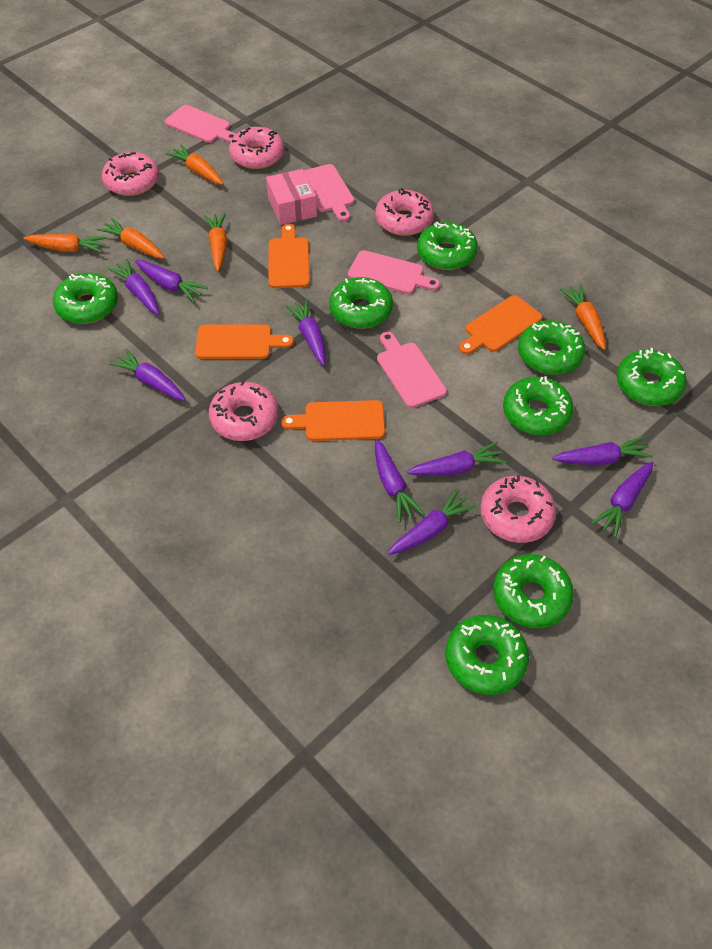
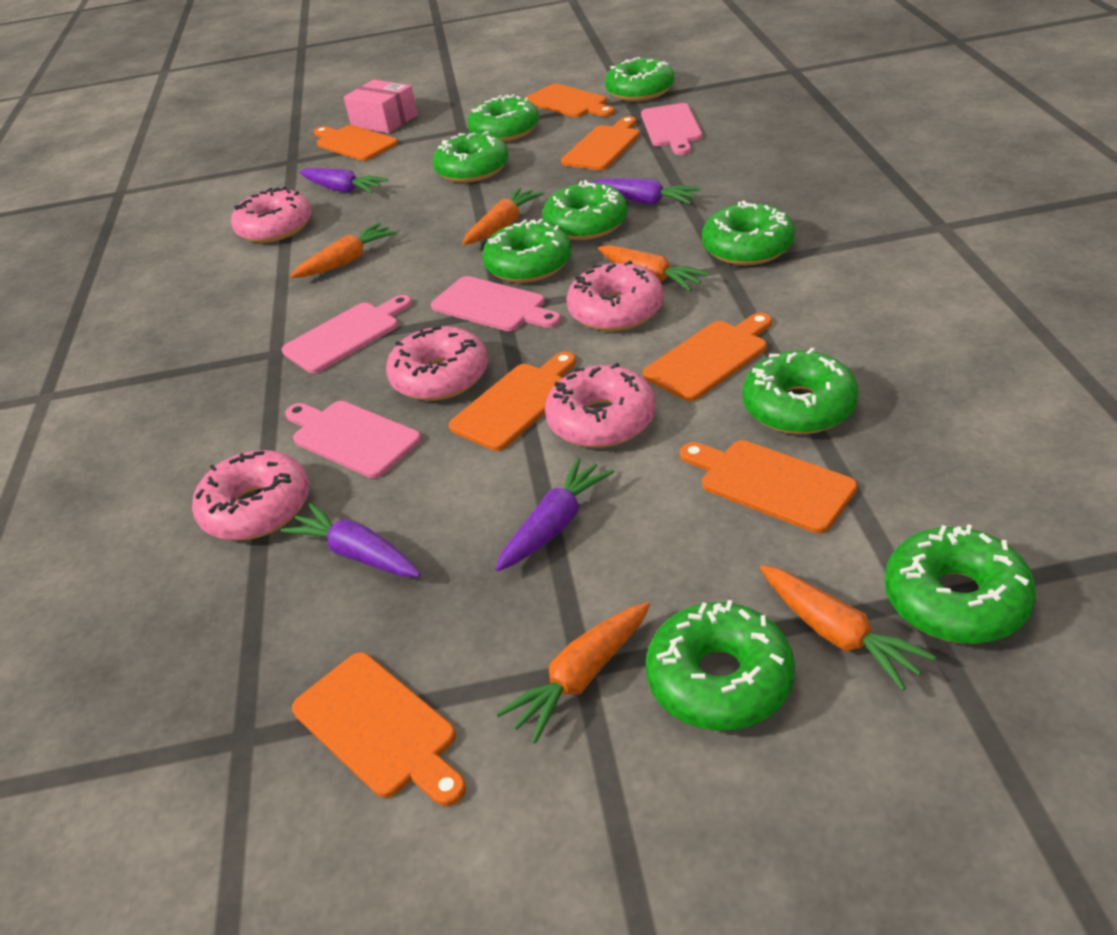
green donut: 8 -> 9
orange cutting board: 4 -> 7
purple carrot: 9 -> 4

